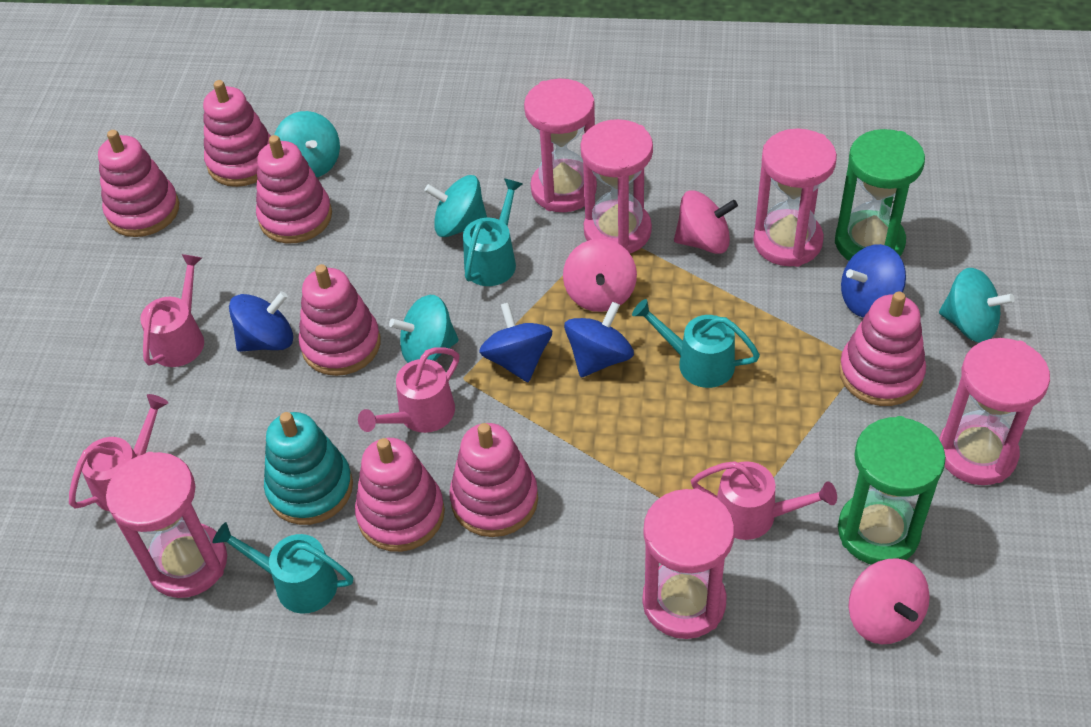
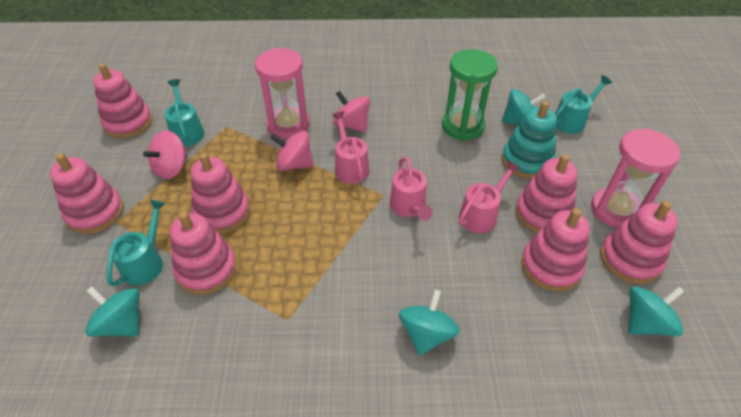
blue spinning top: 4 -> 0
green hourglass: 2 -> 1
pink hourglass: 6 -> 2
pink watering can: 4 -> 3

